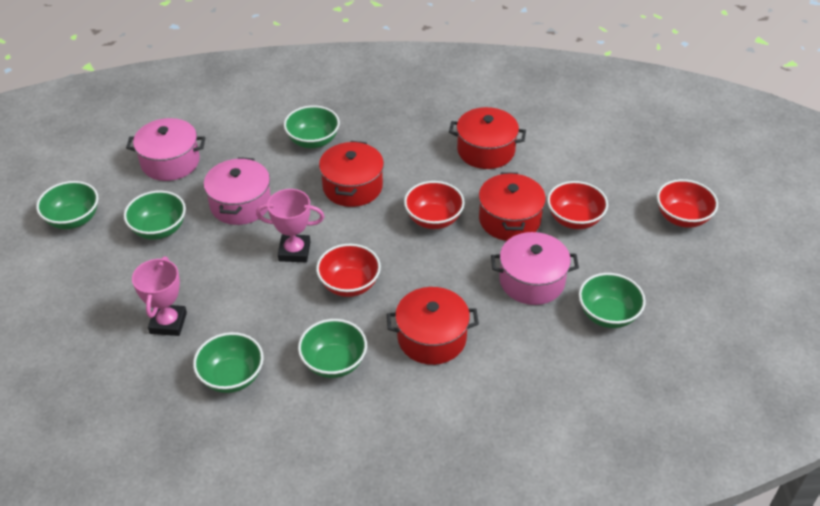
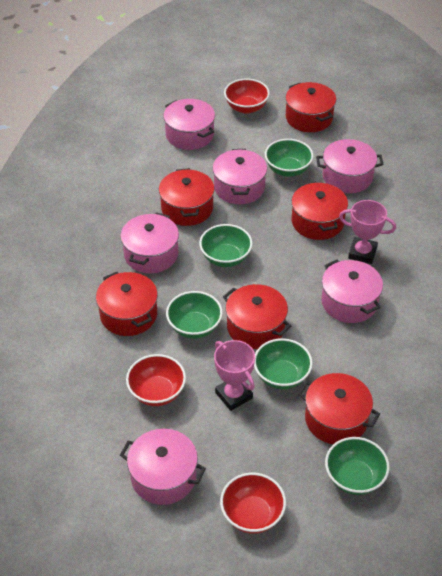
green bowl: 6 -> 5
pink pot: 3 -> 6
red bowl: 4 -> 3
red pot: 4 -> 6

